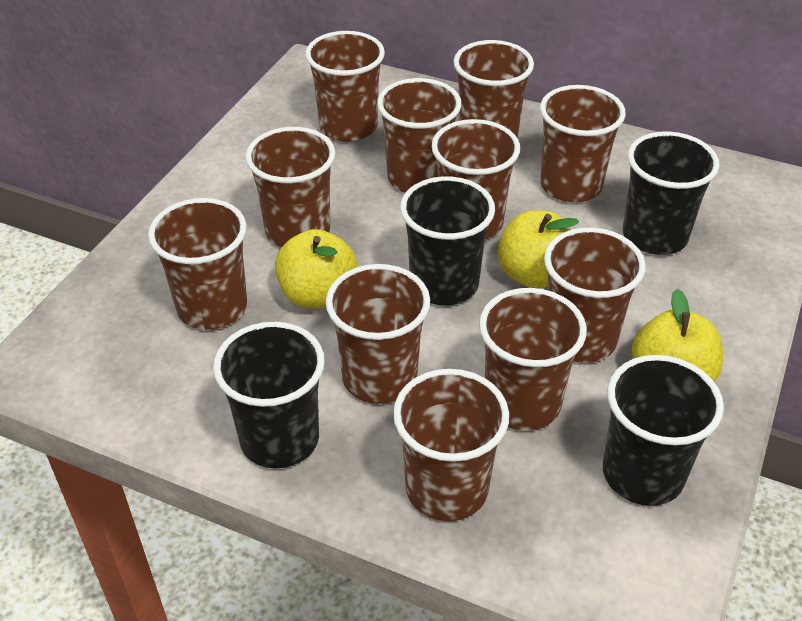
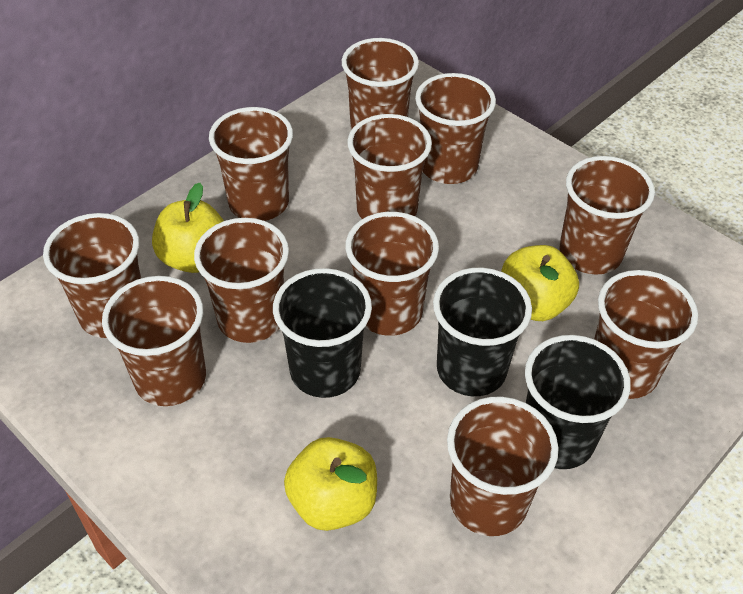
black cup: 4 -> 3

